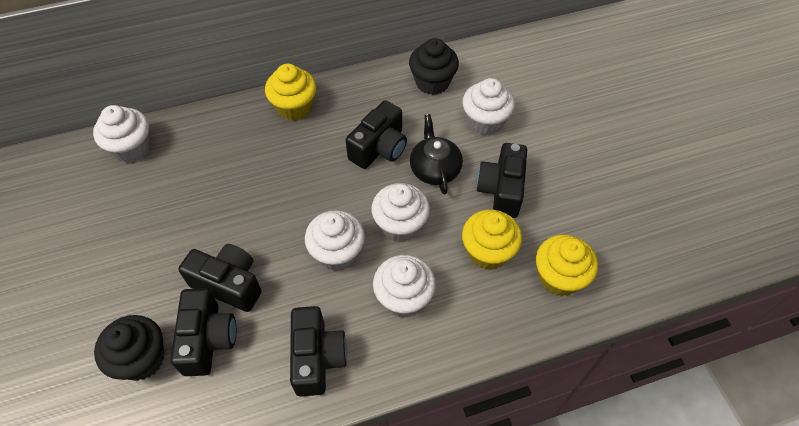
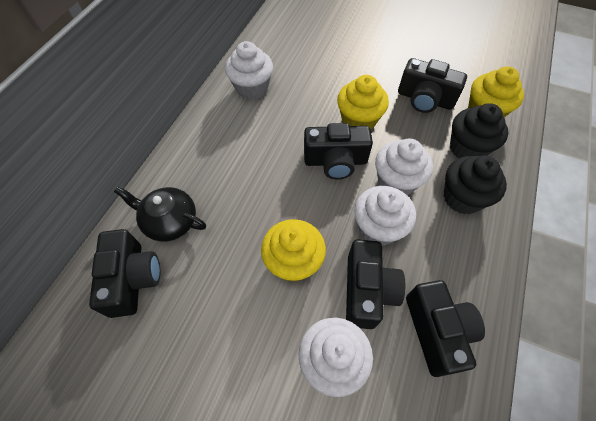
white cupcake: 5 -> 4

